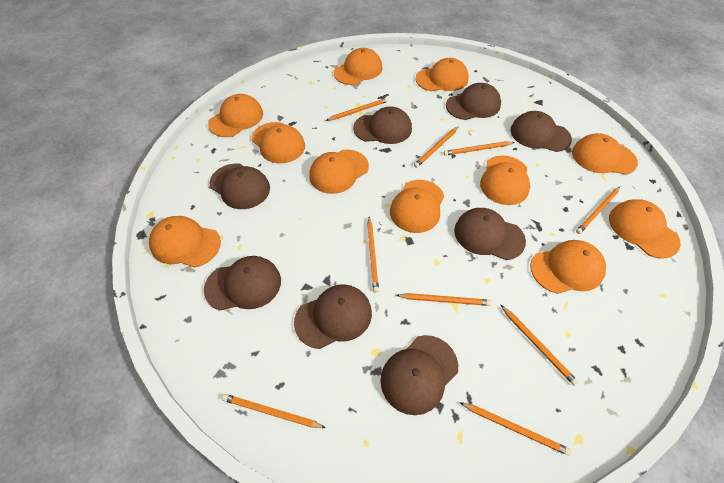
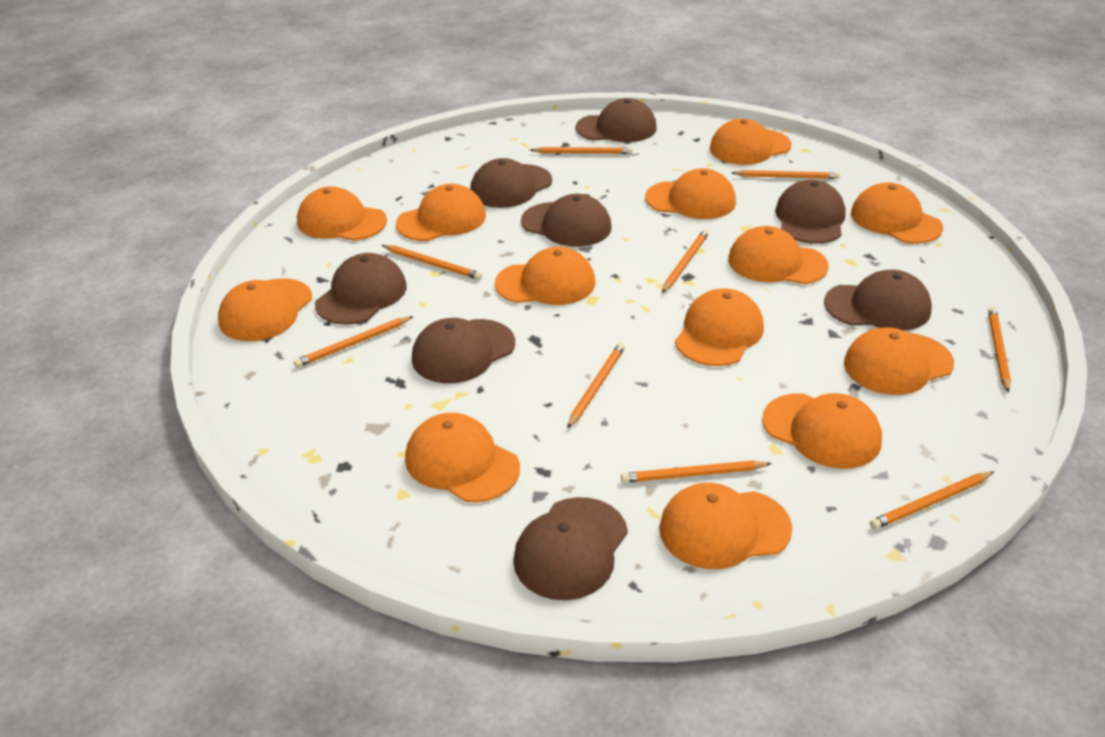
orange cap: 11 -> 13

